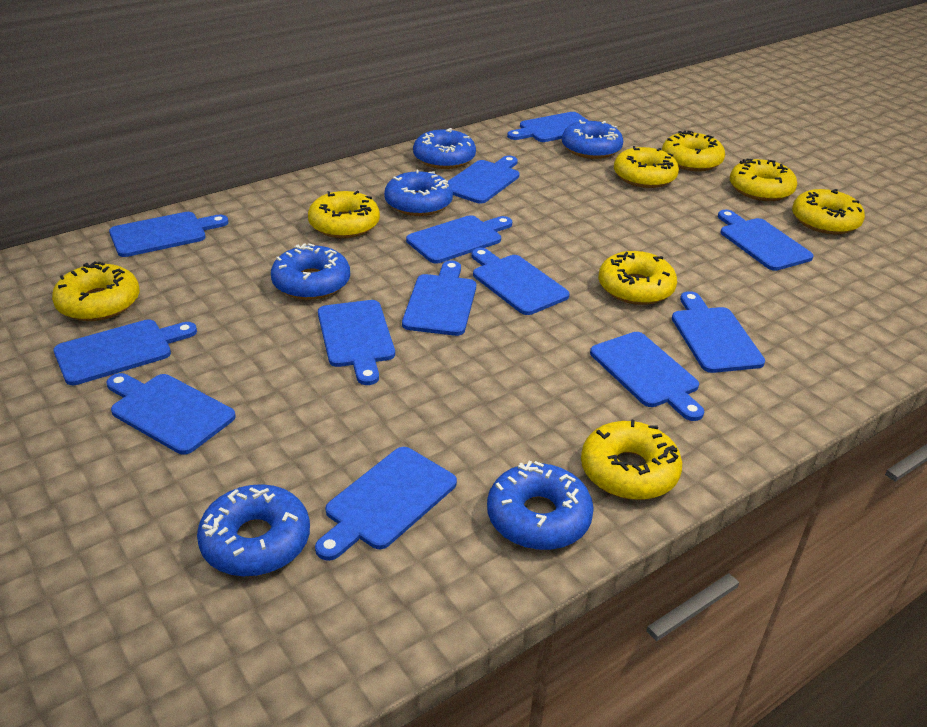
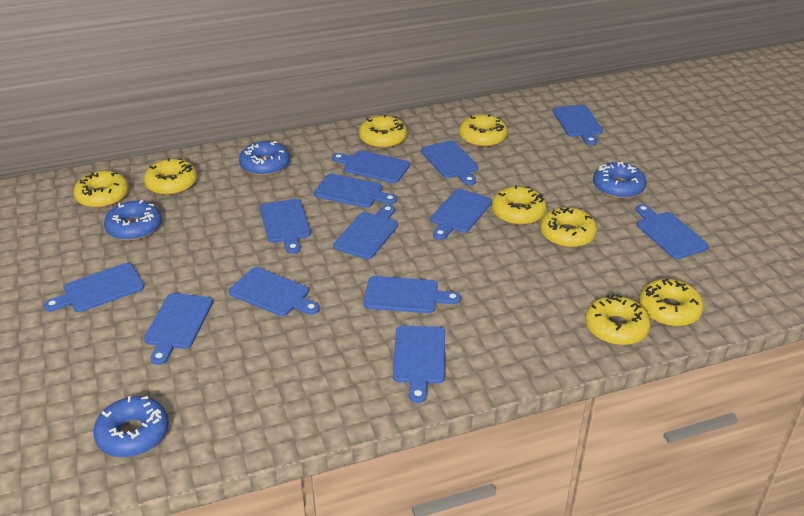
blue donut: 6 -> 4

